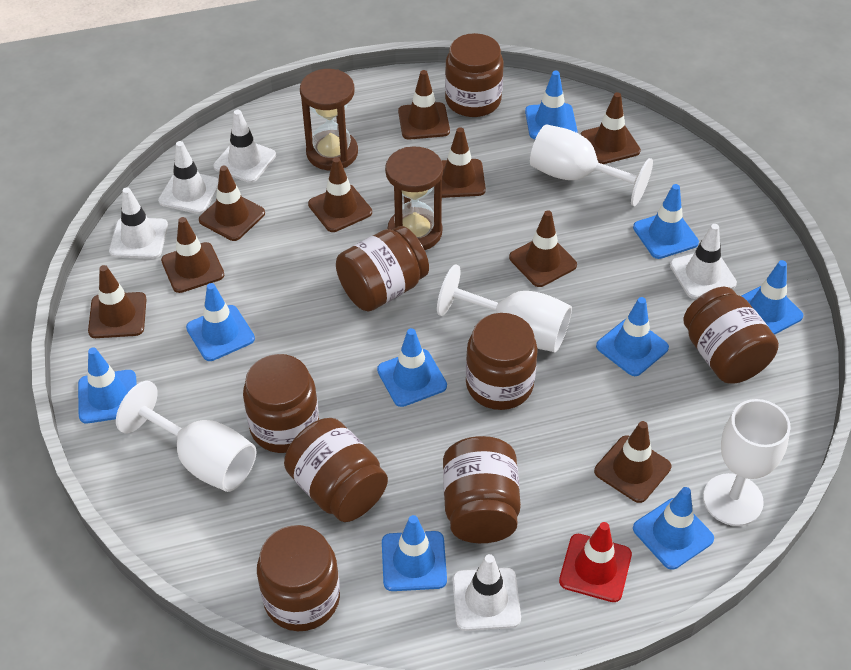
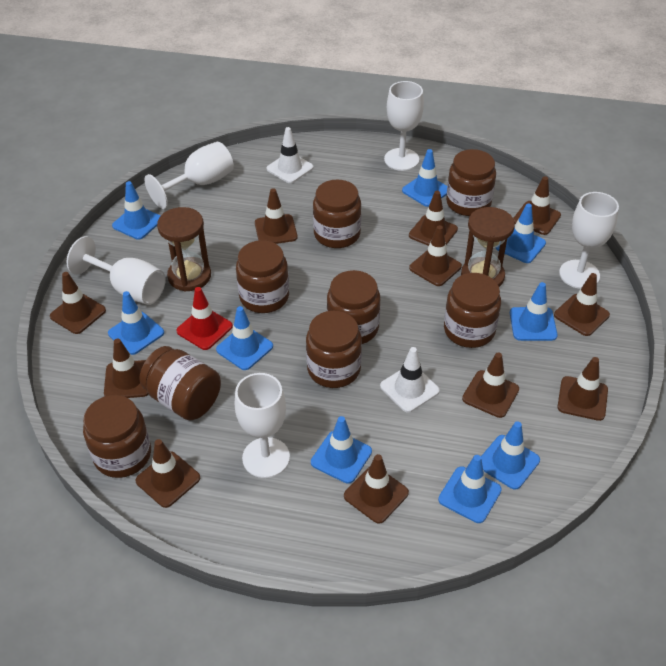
brown traffic cone: 9 -> 11
white goblet: 4 -> 5
white traffic cone: 5 -> 2

